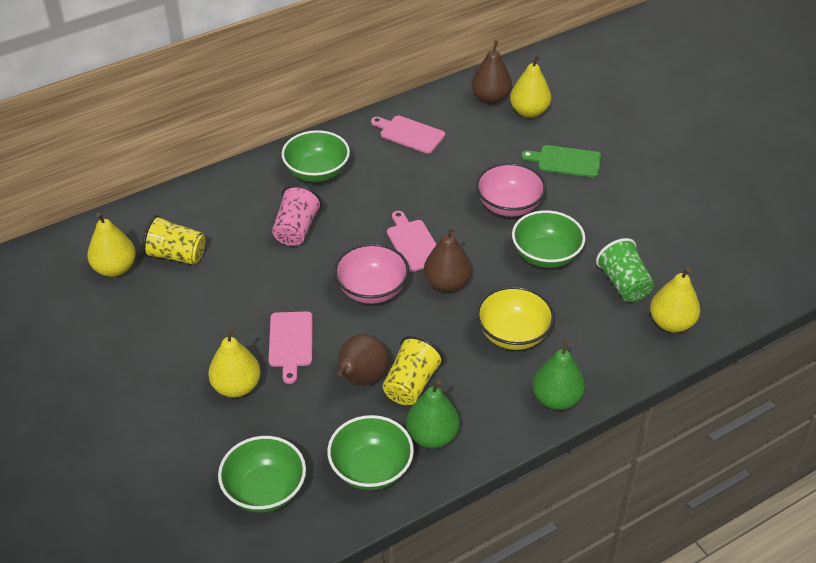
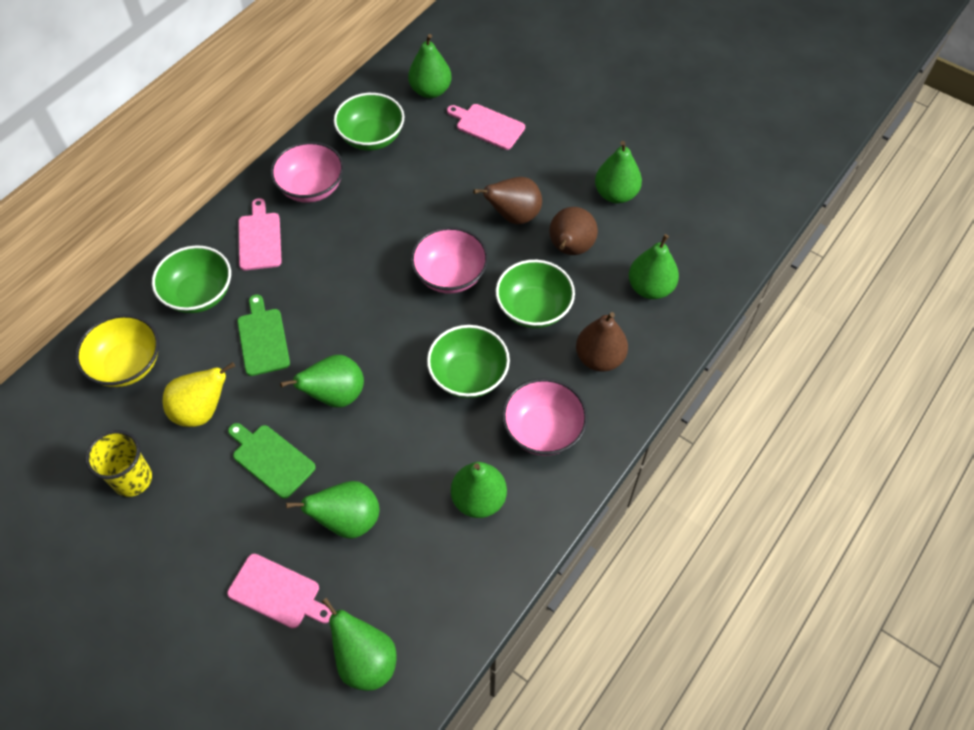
green cup: 1 -> 0
green cutting board: 1 -> 2
green pear: 2 -> 7
pink bowl: 2 -> 3
pink cup: 1 -> 0
yellow cup: 2 -> 1
yellow pear: 4 -> 1

